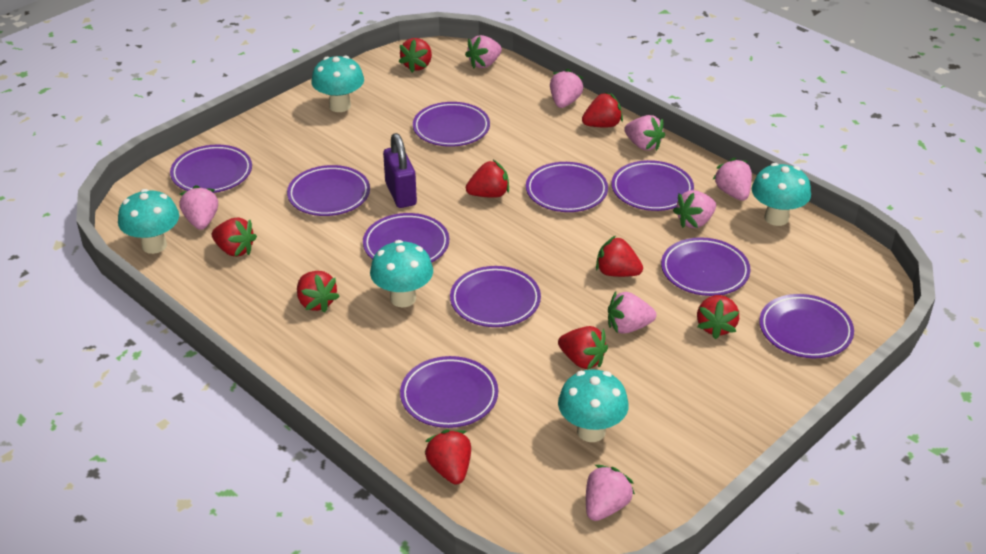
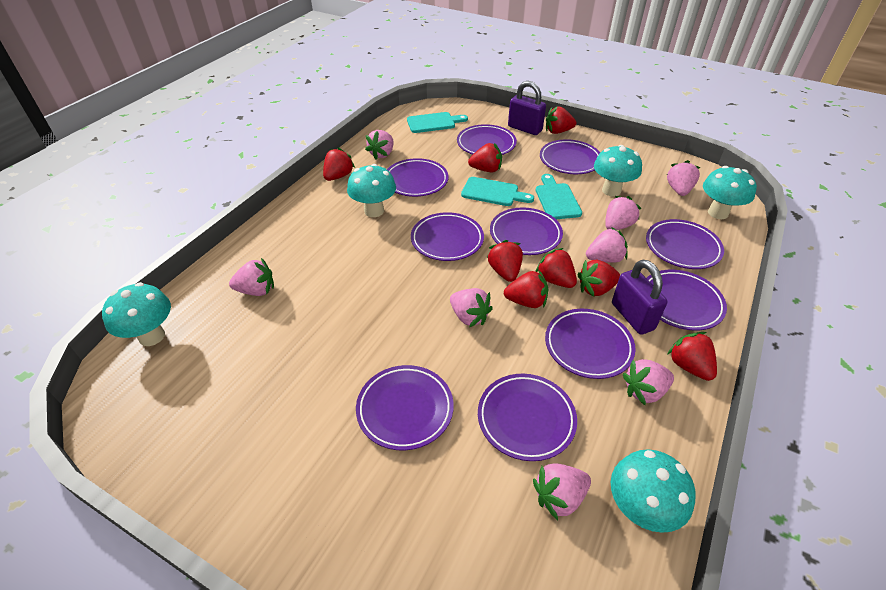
purple padlock: 1 -> 2
red strawberry: 9 -> 8
turquoise cutting board: 0 -> 3

